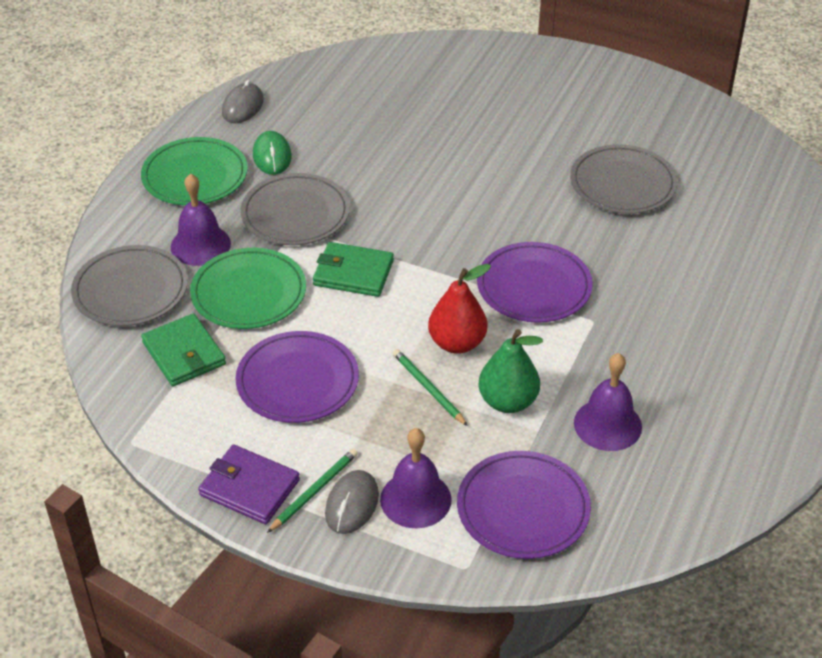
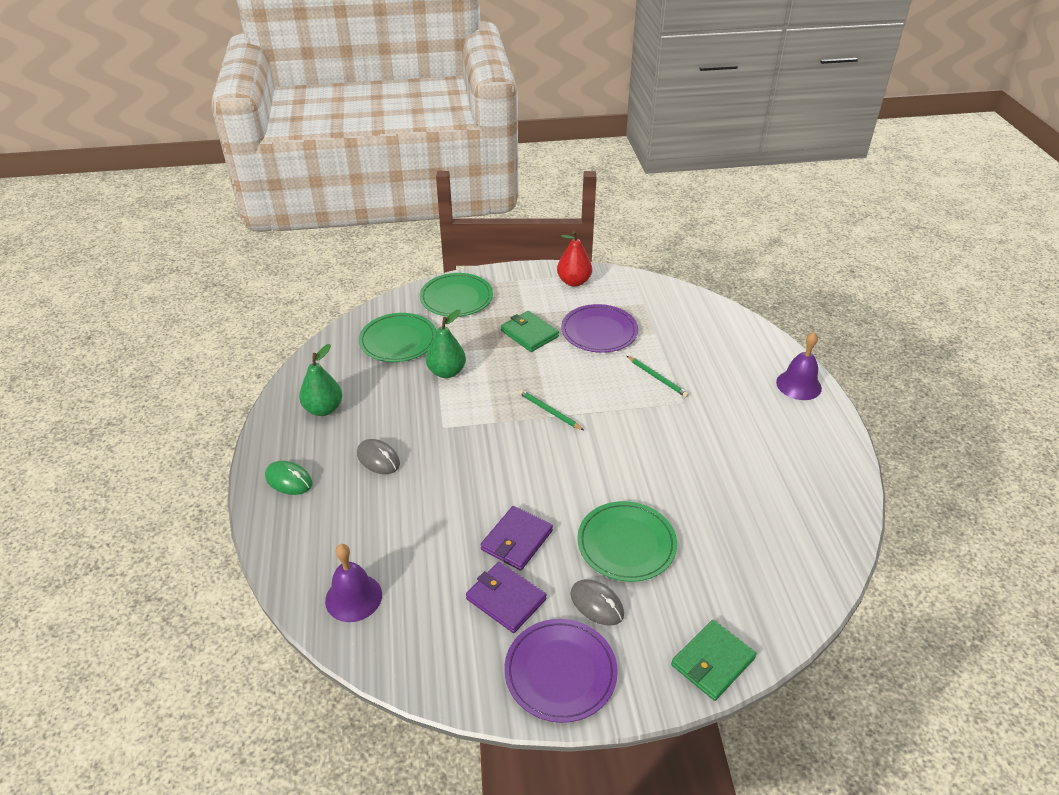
green pear: 1 -> 2
green plate: 2 -> 3
grey plate: 3 -> 0
purple bell: 3 -> 2
purple plate: 3 -> 2
purple wallet: 1 -> 2

